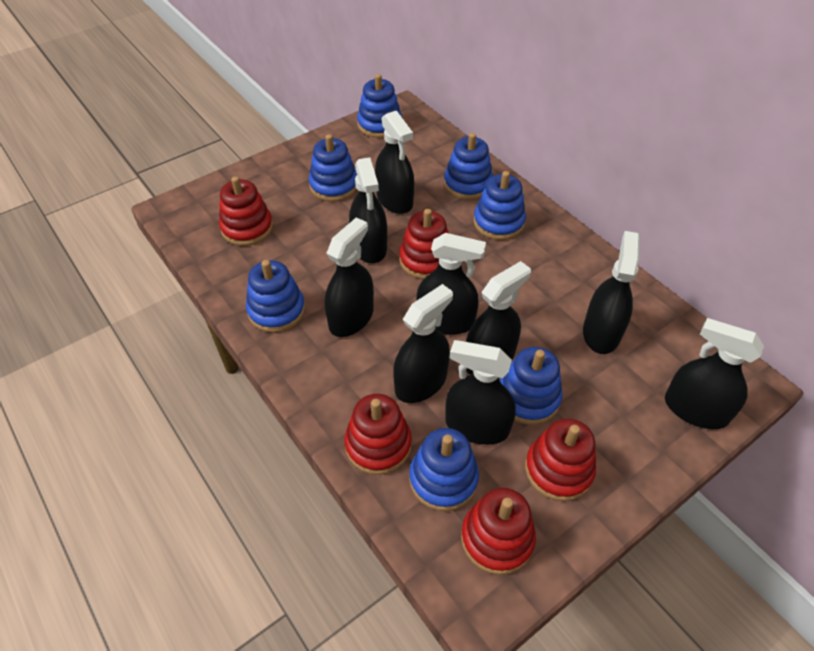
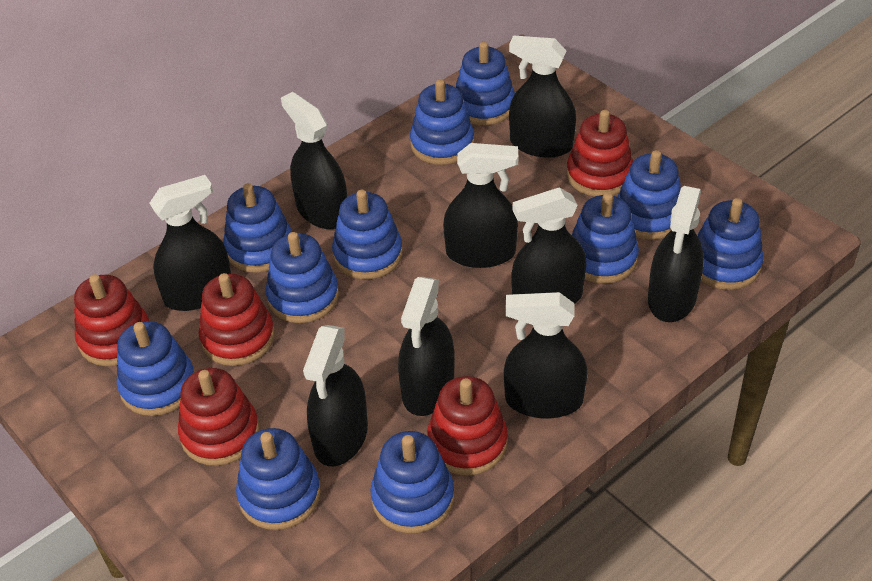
blue stacking toy: 7 -> 11

